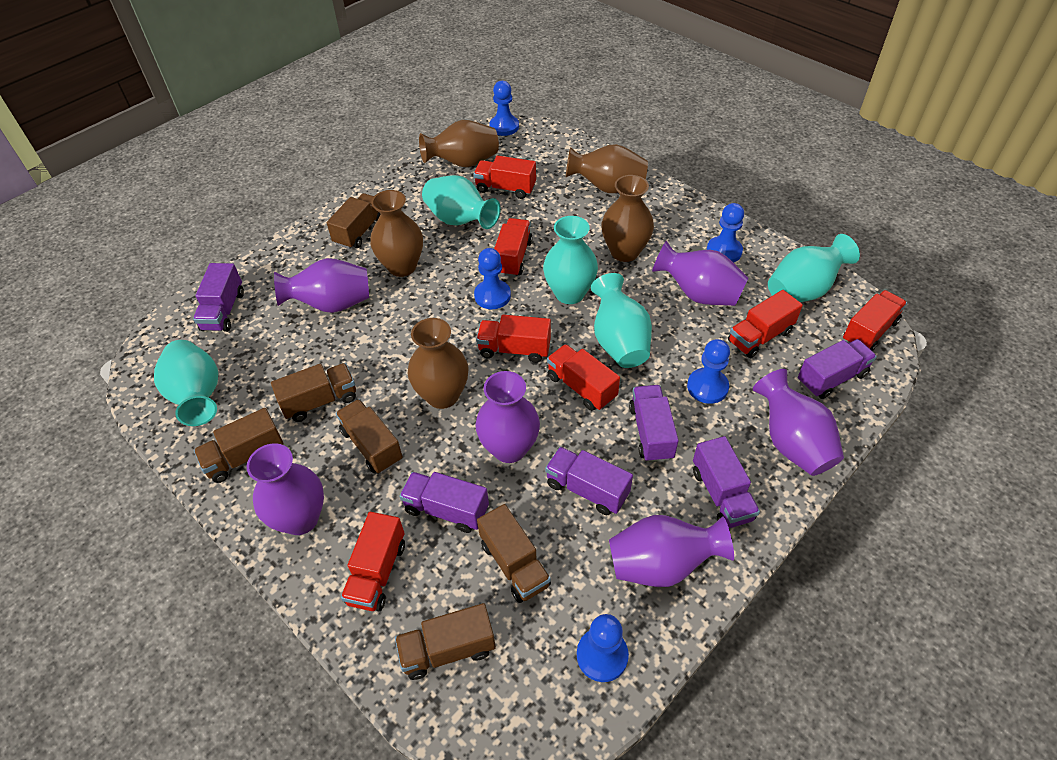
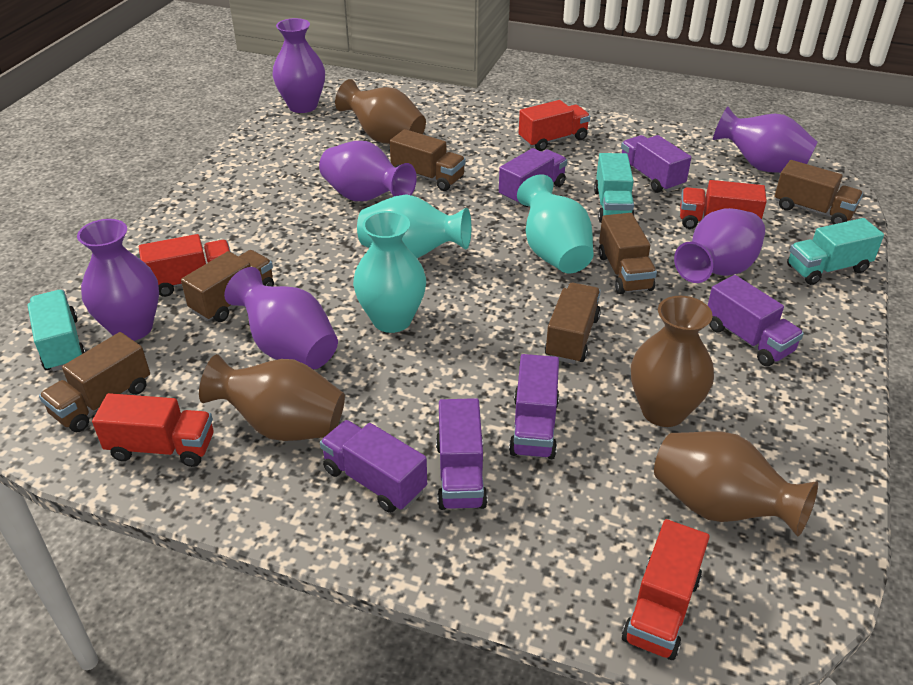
blue pawn: 5 -> 0
brown vase: 5 -> 4
red truck: 7 -> 5
turquoise truck: 0 -> 3
turquoise vase: 5 -> 3

